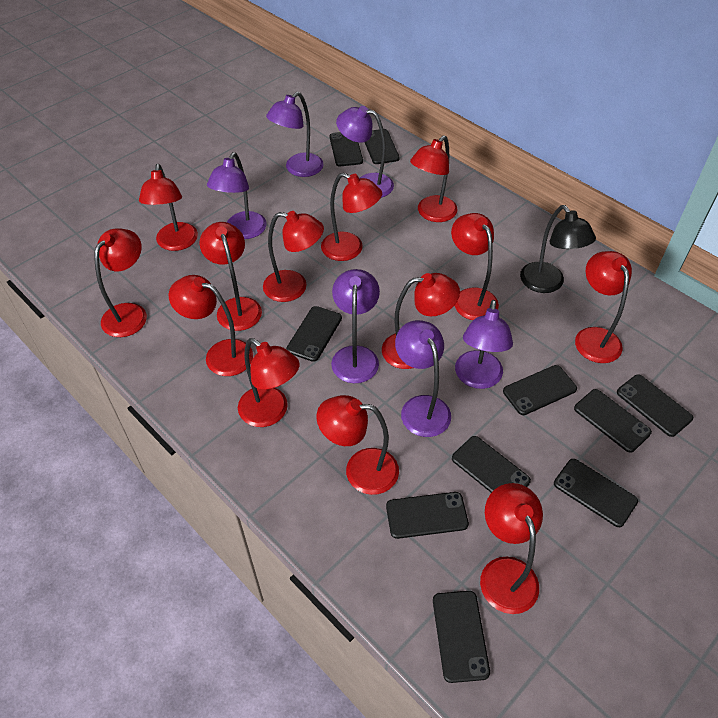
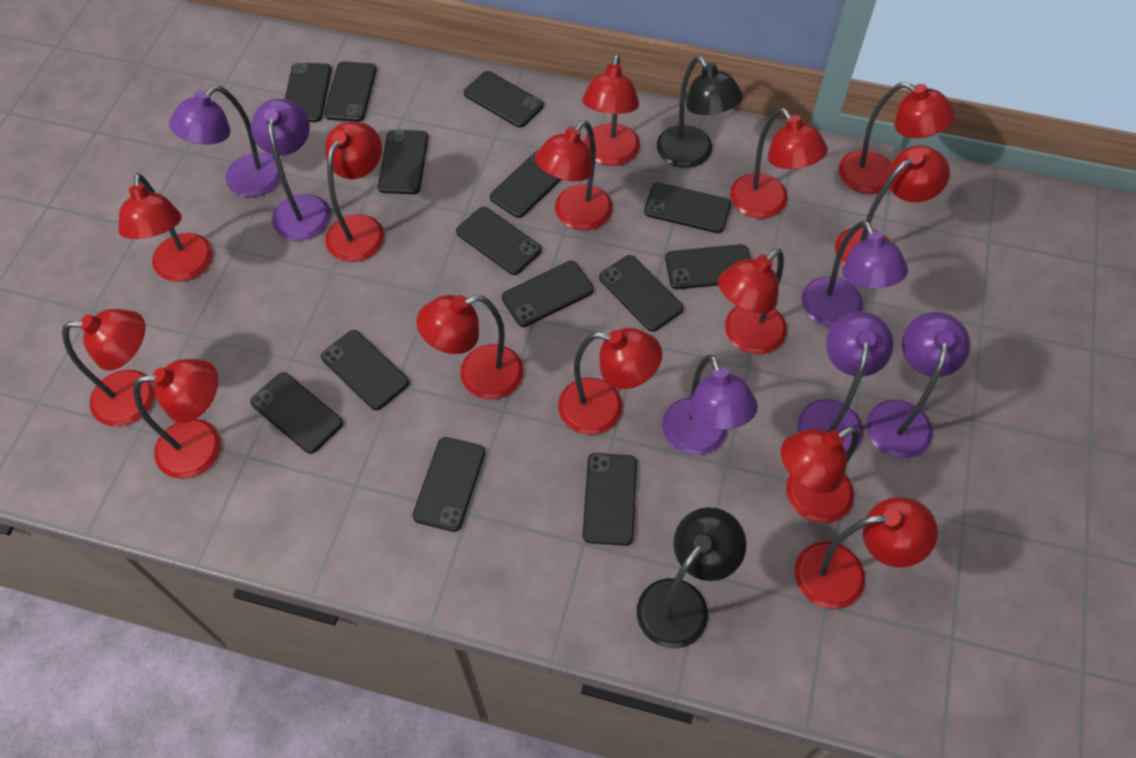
black lamp: 1 -> 2
black phone: 10 -> 14
red lamp: 13 -> 14

